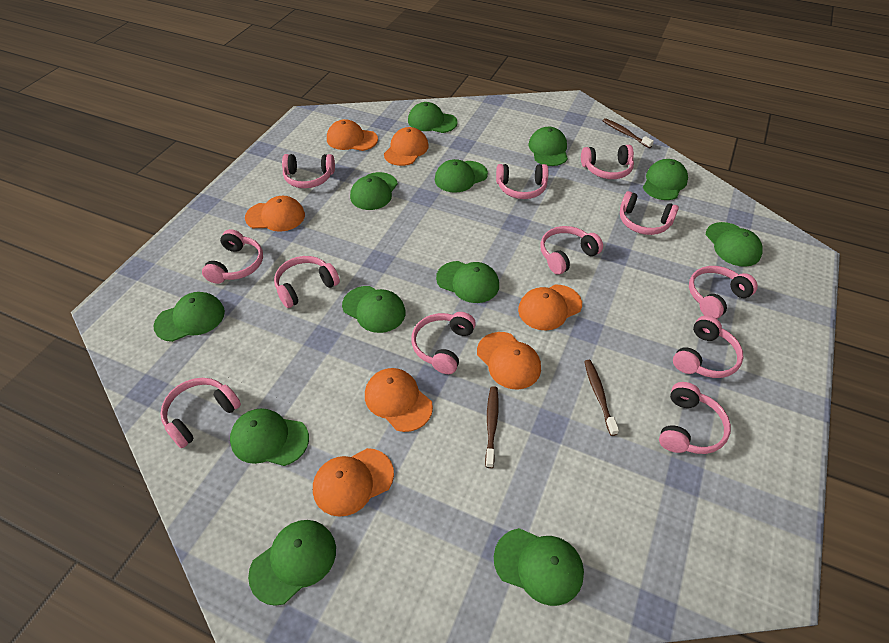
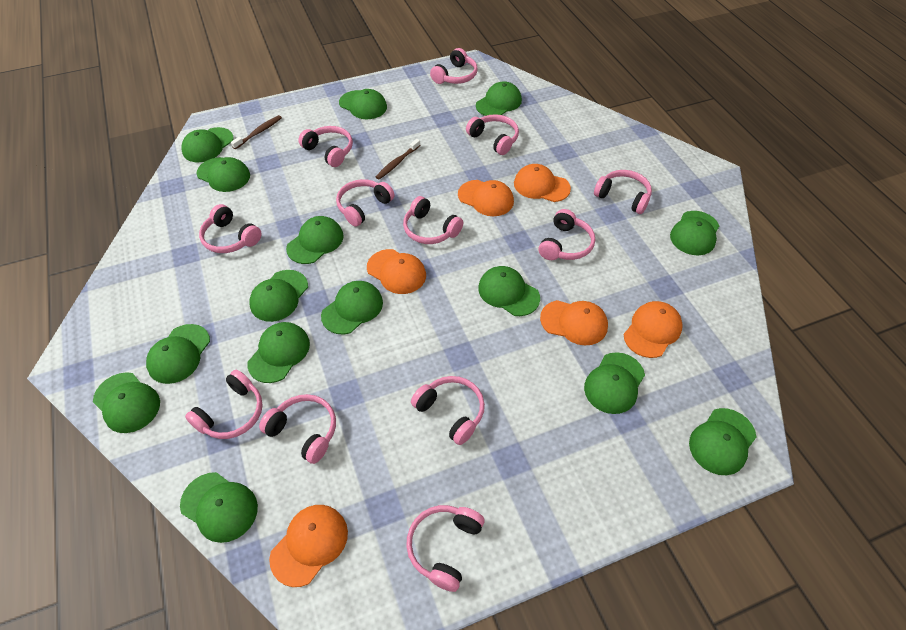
brown toothbrush: 3 -> 2
green cap: 12 -> 15
orange cap: 7 -> 6

